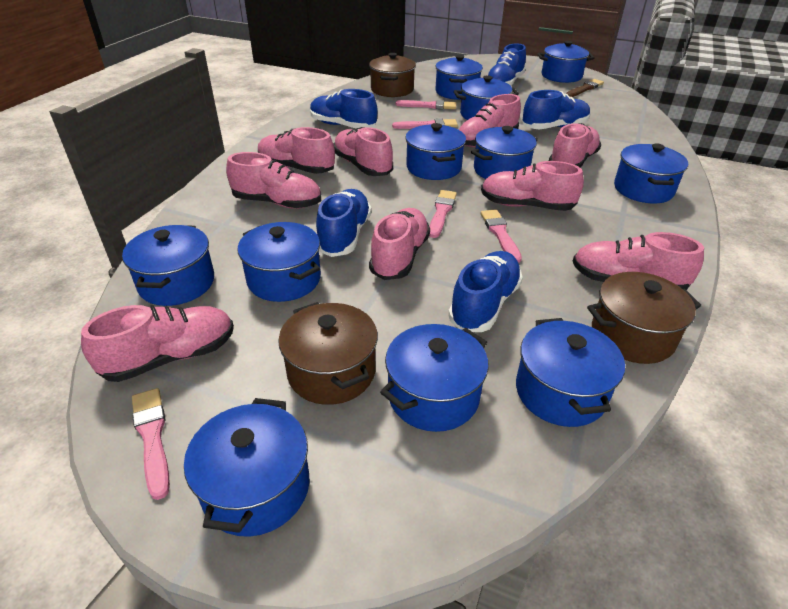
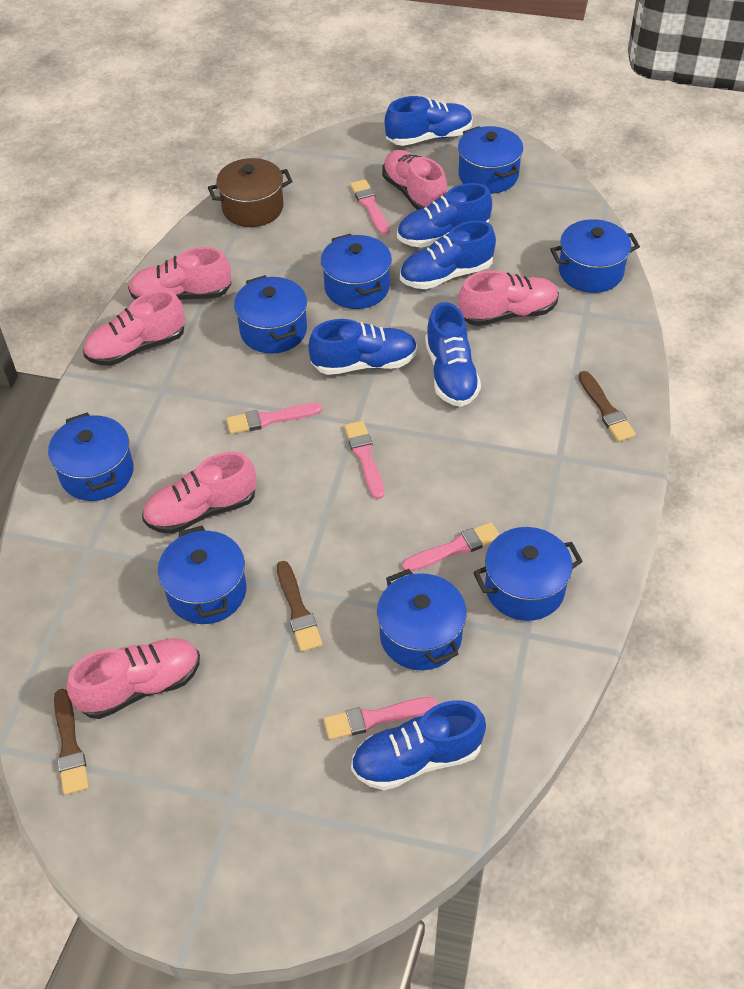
blue pot: 11 -> 8
blue shoe: 5 -> 6
brown brush: 1 -> 3
brown pot: 3 -> 1
pink shoe: 9 -> 6

